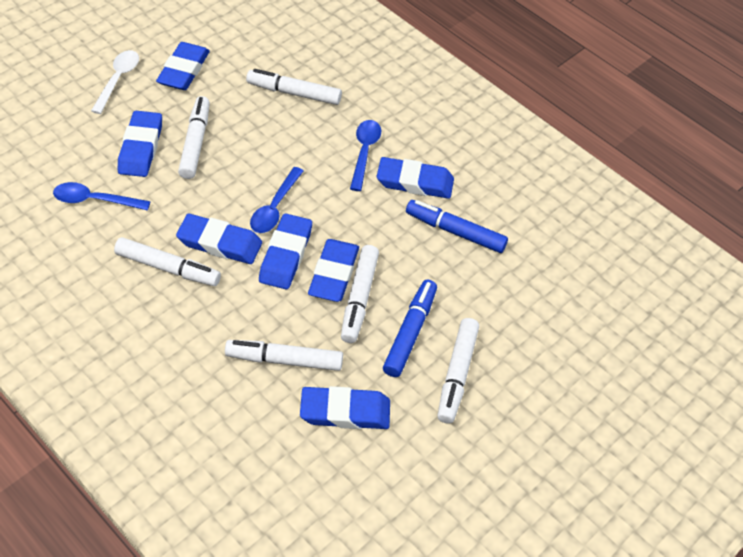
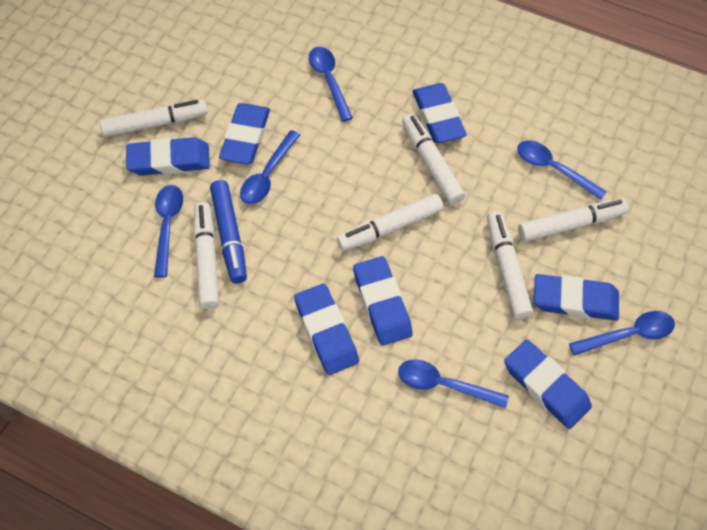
blue marker: 2 -> 1
blue spoon: 3 -> 6
white spoon: 1 -> 0

